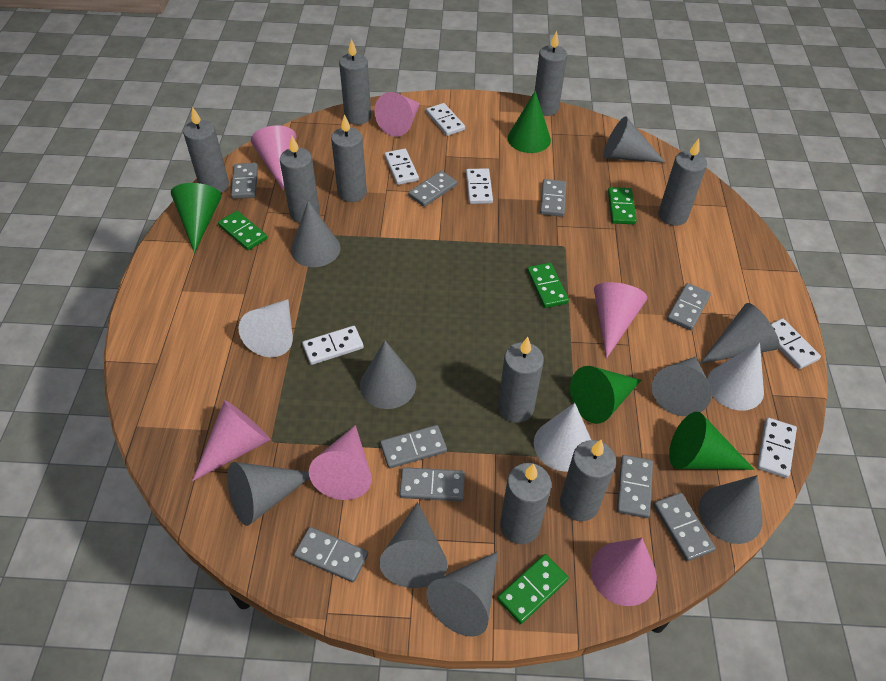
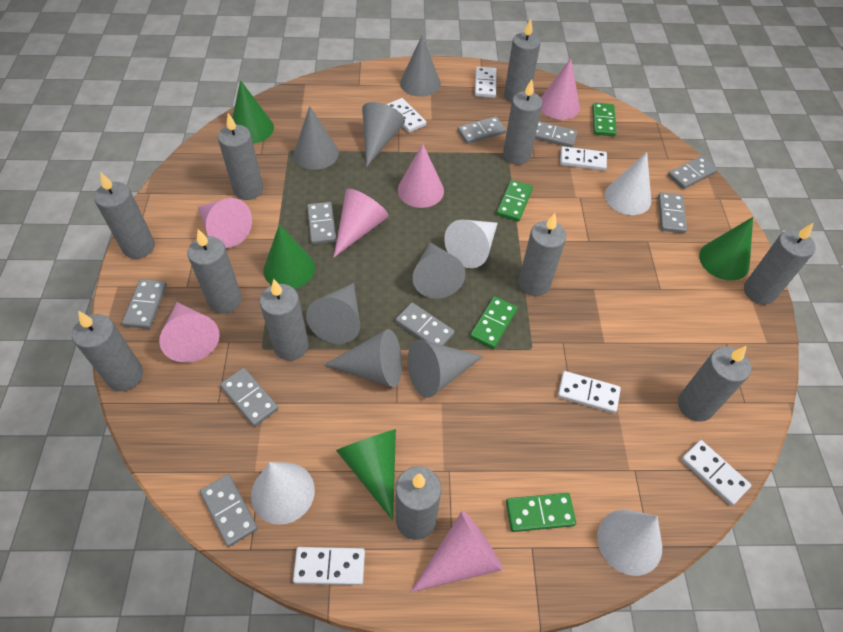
grey candle: 9 -> 11
grey cone: 9 -> 7
white cone: 3 -> 4

